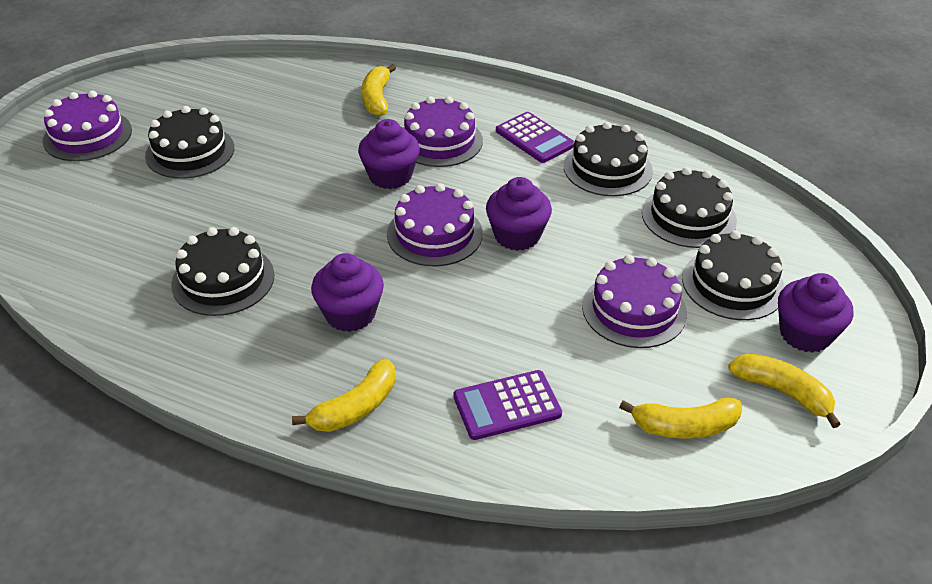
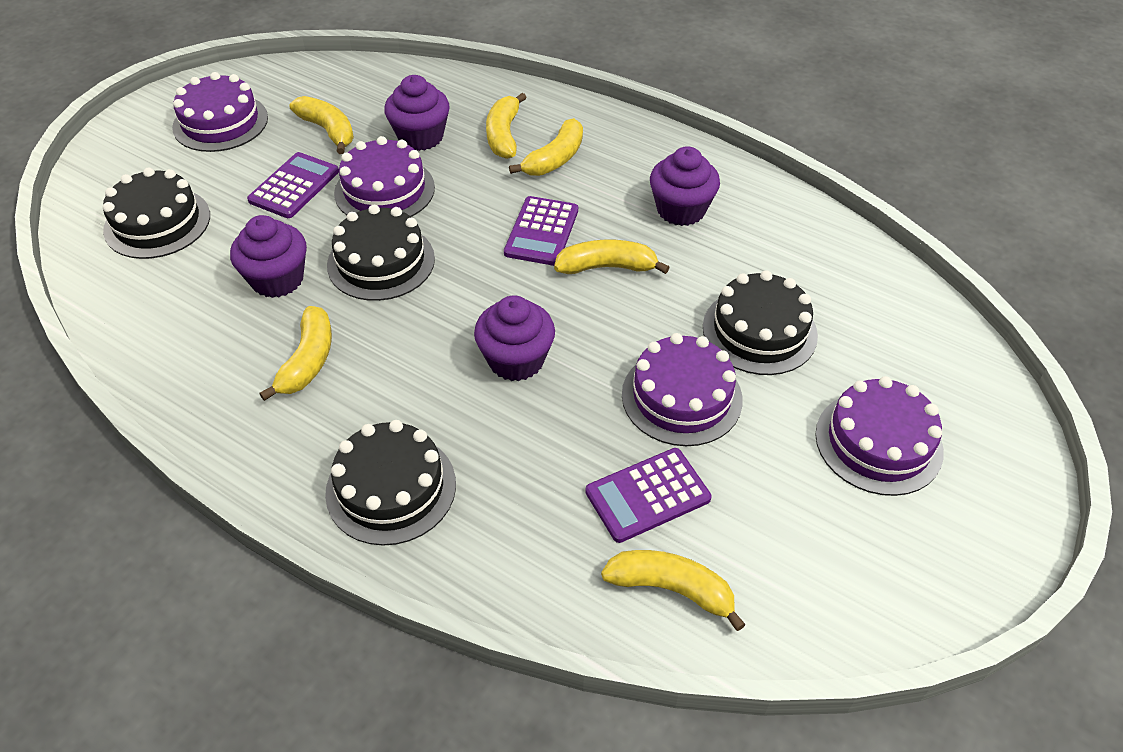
black cake: 5 -> 4
purple calculator: 2 -> 3
yellow banana: 4 -> 6

